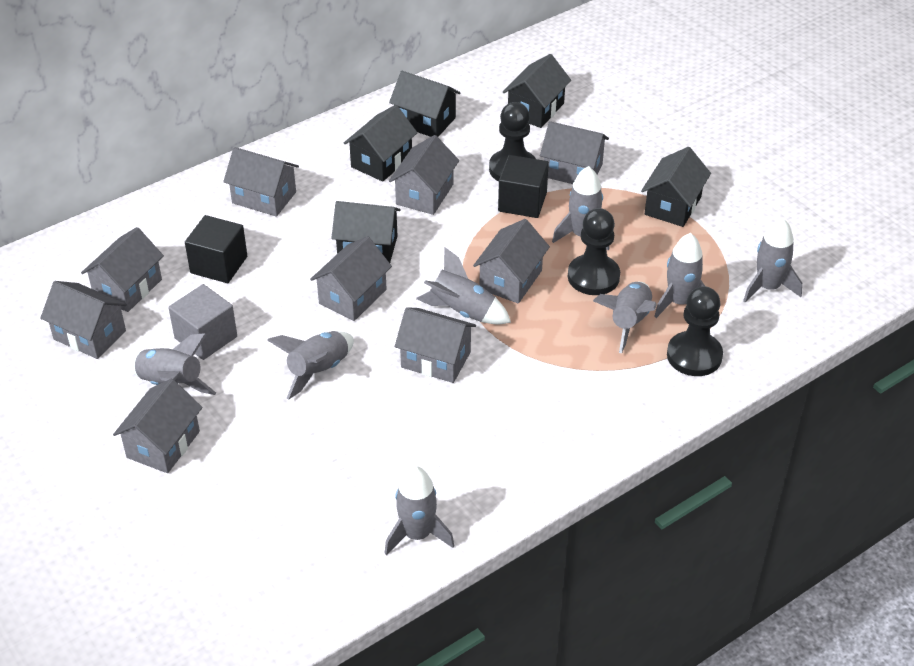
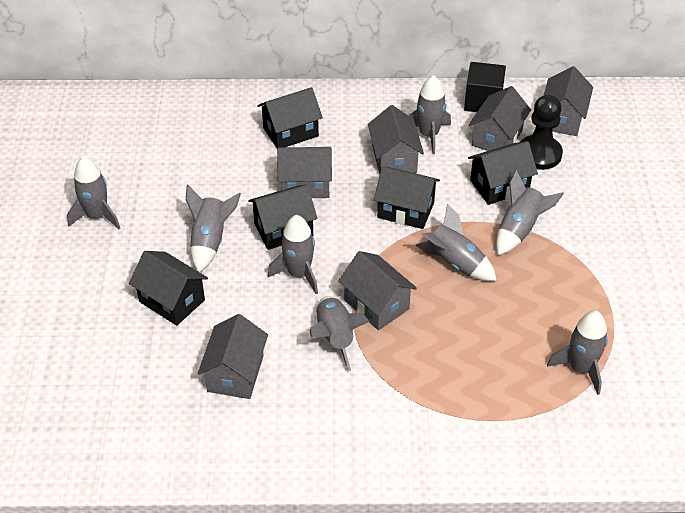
black cube: 2 -> 1
black pawn: 3 -> 1
grey cube: 1 -> 0
grey house: 9 -> 6

